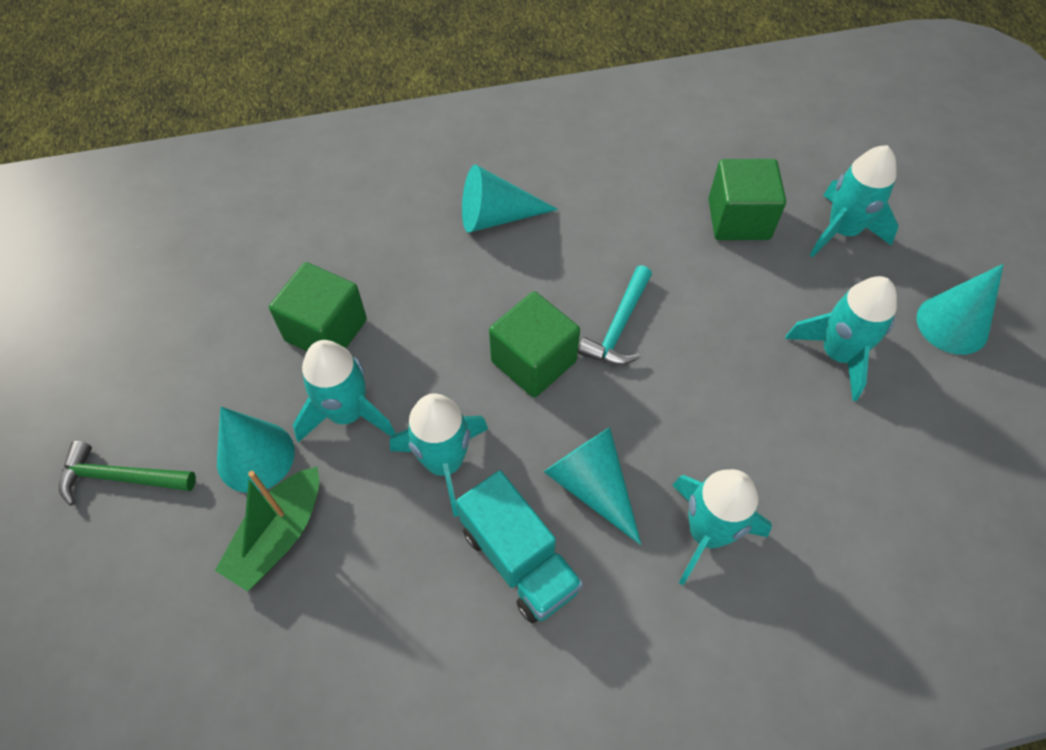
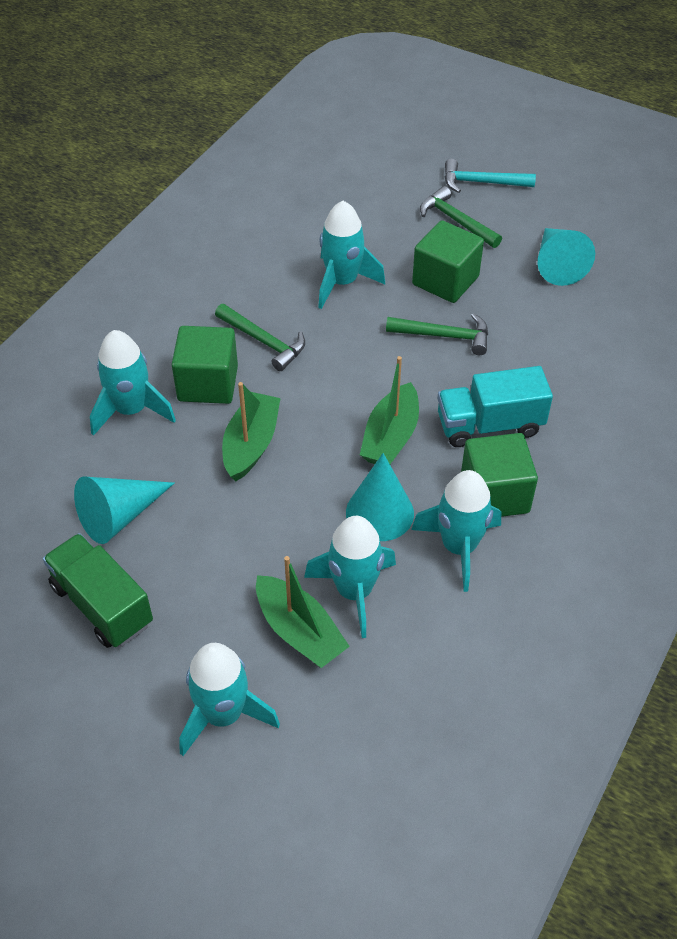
green boat: 1 -> 3
green hammer: 1 -> 3
green truck: 0 -> 1
turquoise cone: 4 -> 3

